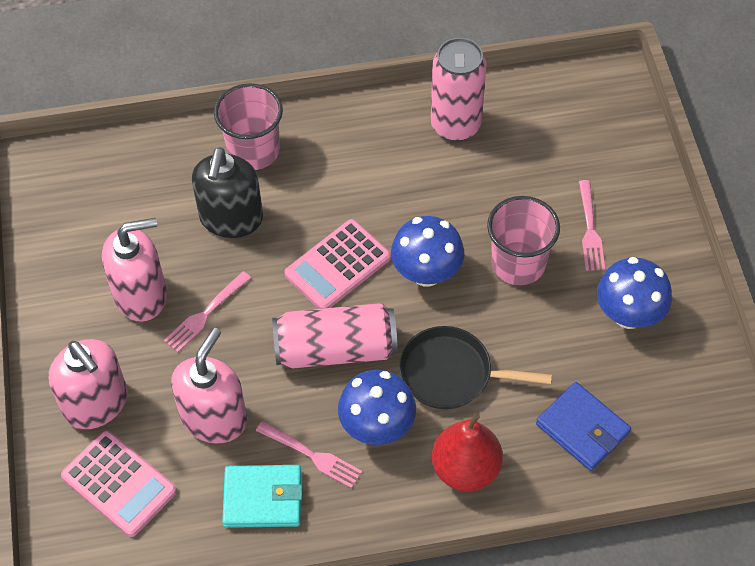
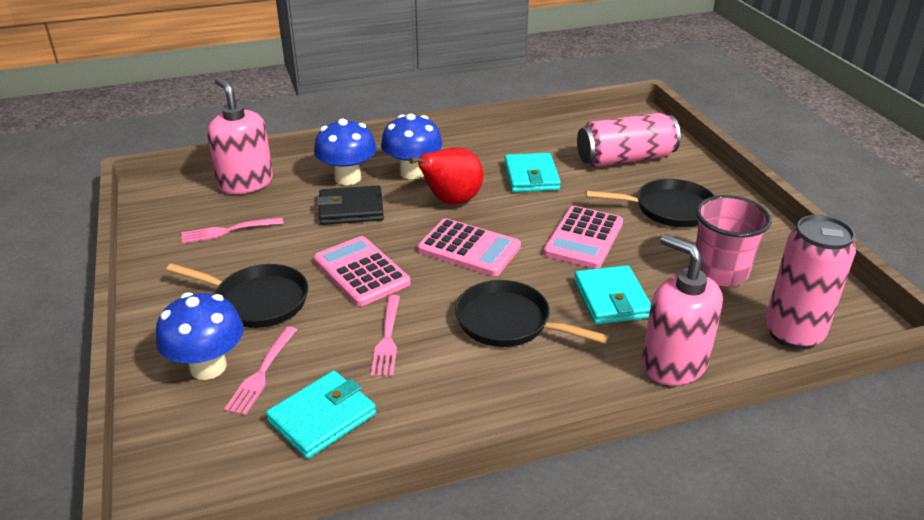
black pan: 1 -> 3
black soap dispenser: 1 -> 0
black wallet: 0 -> 1
blue wallet: 1 -> 0
pink calculator: 2 -> 3
pink cup: 2 -> 1
pink soap dispenser: 3 -> 2
turquoise wallet: 1 -> 3

